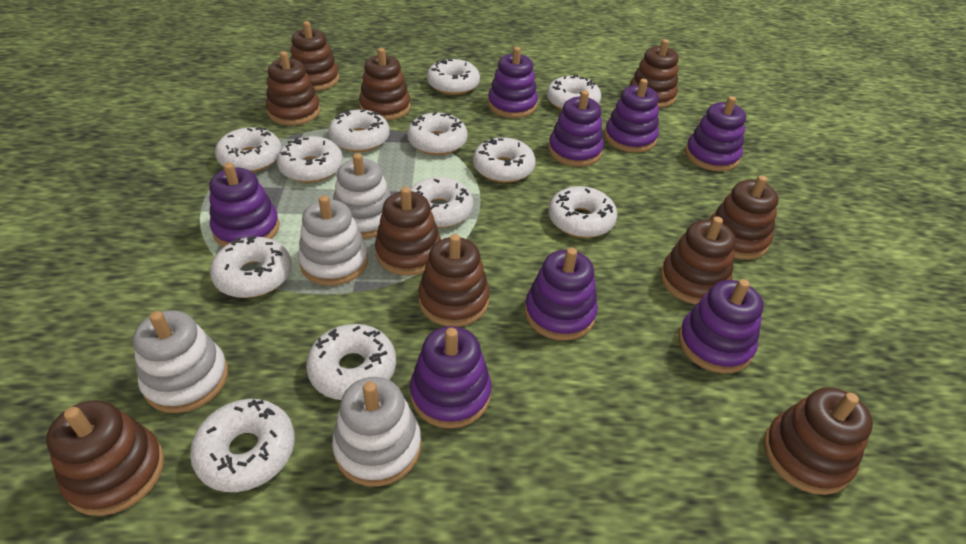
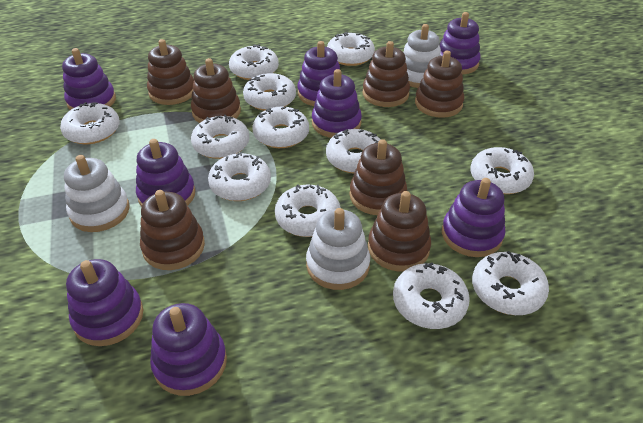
brown stacking toy: 10 -> 7
white stacking toy: 4 -> 3

